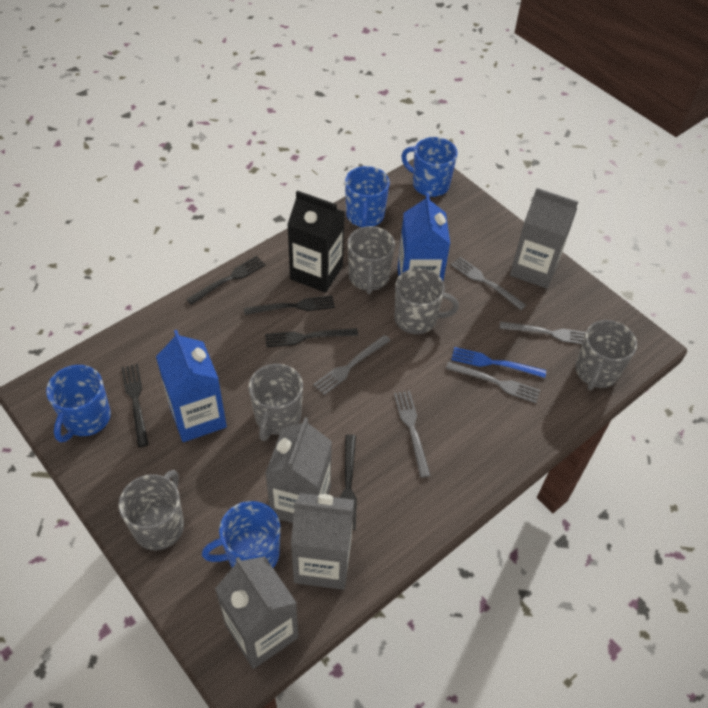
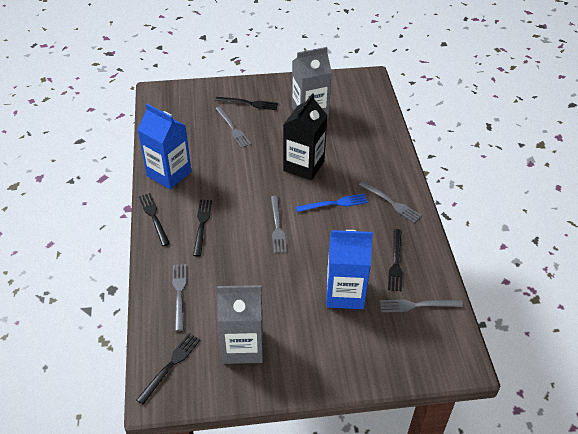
blue mug: 4 -> 0
grey carton: 4 -> 2
grey mug: 5 -> 0

